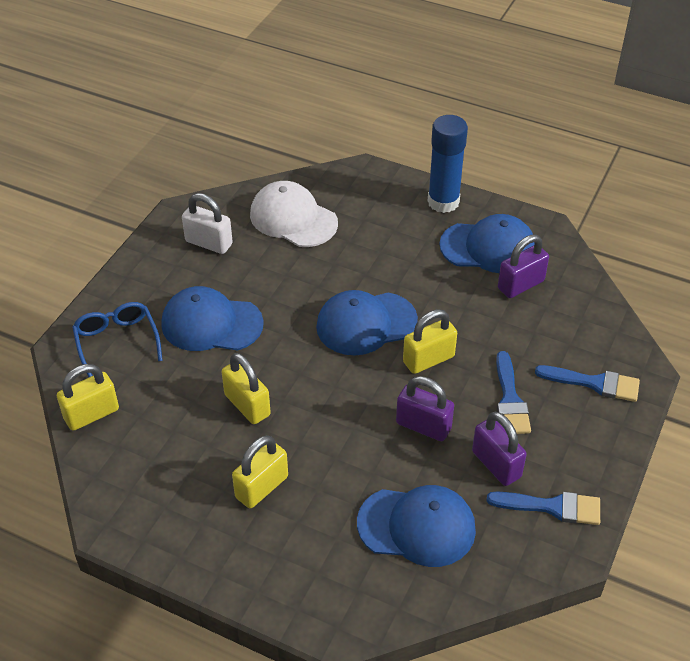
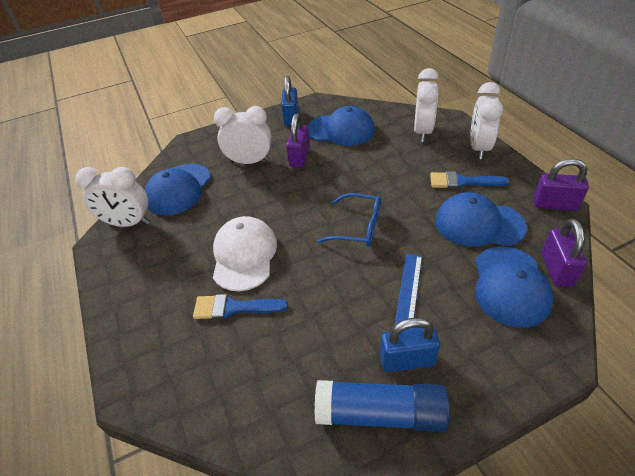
blue brush: 3 -> 2
blue padlock: 0 -> 2
blue ruler: 0 -> 1
white clock: 0 -> 4
white padlock: 1 -> 0
yellow padlock: 4 -> 0

